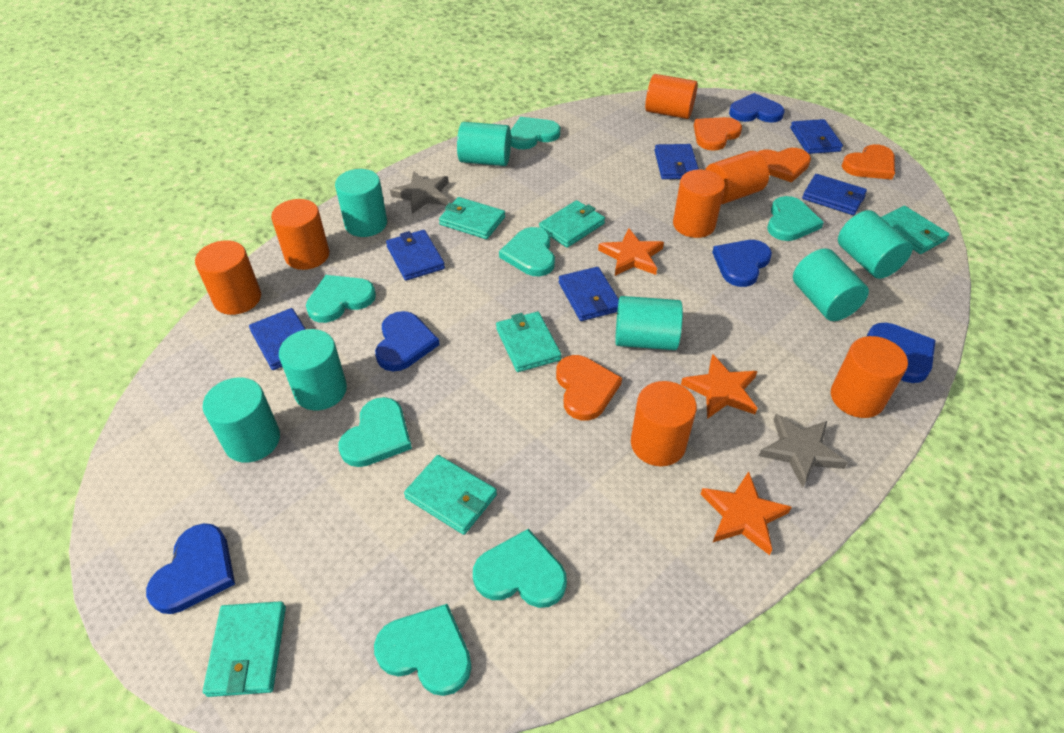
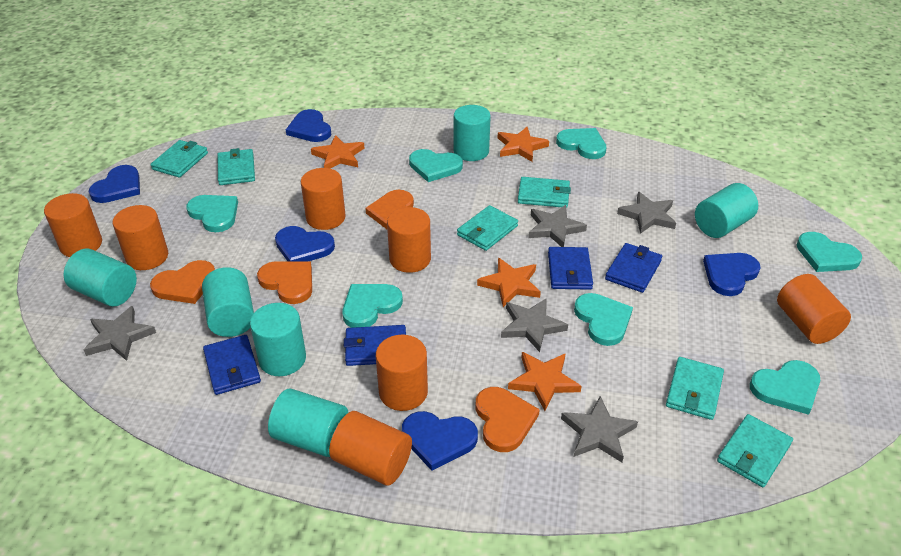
blue wallet: 6 -> 4
grey star: 2 -> 5
orange star: 3 -> 4
turquoise cylinder: 7 -> 6

